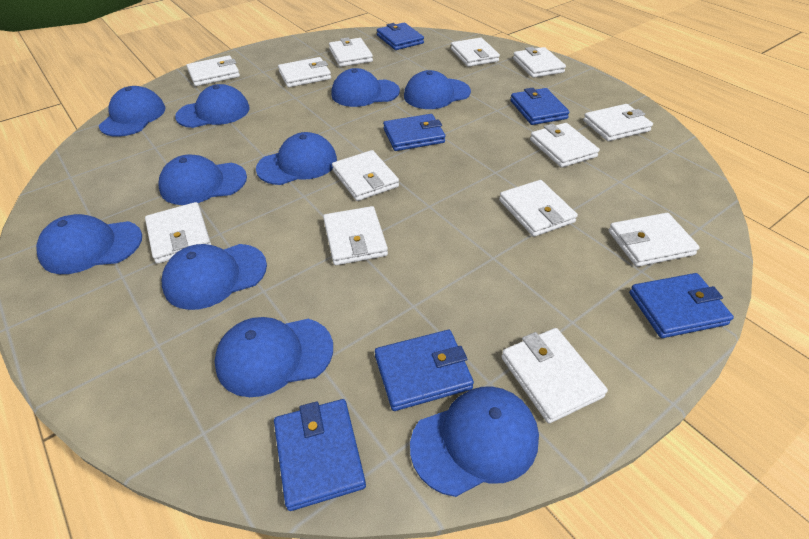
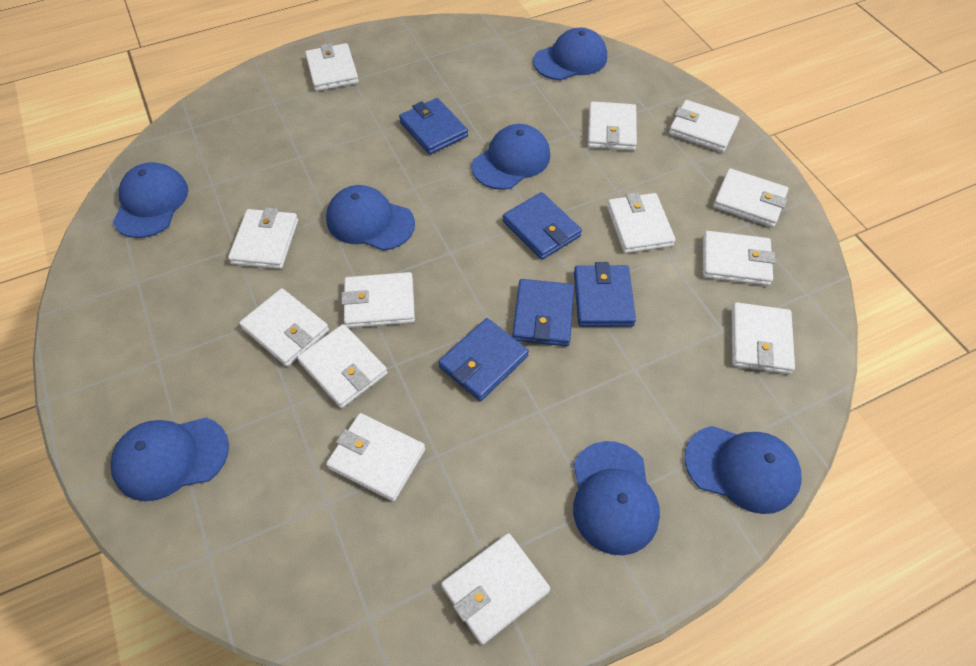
blue cap: 10 -> 7
blue wallet: 6 -> 5

